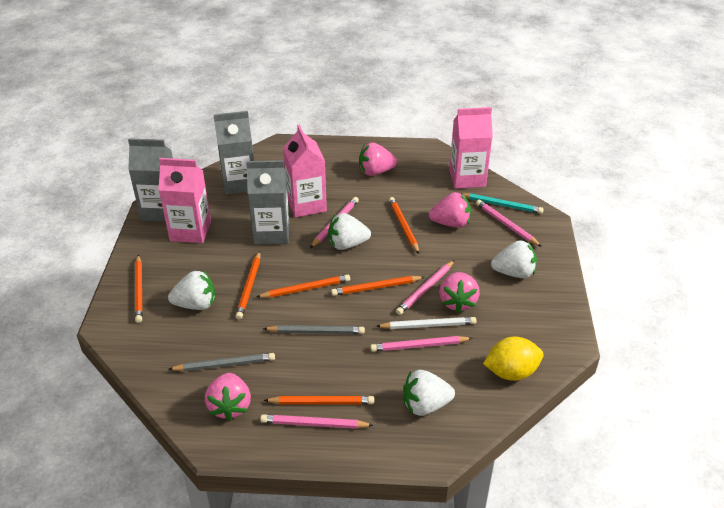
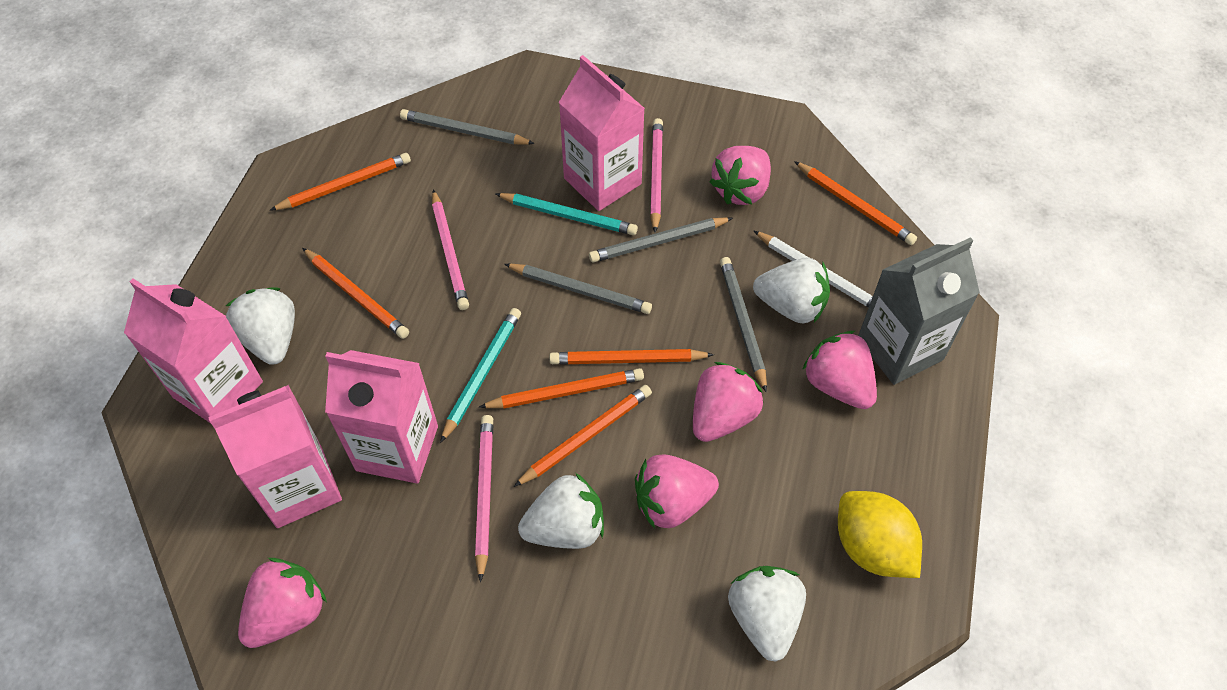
grey carton: 3 -> 1
grey pencil: 2 -> 4
pink carton: 3 -> 4
pink pencil: 5 -> 3
pink strawberry: 4 -> 5
turquoise pencil: 1 -> 2

